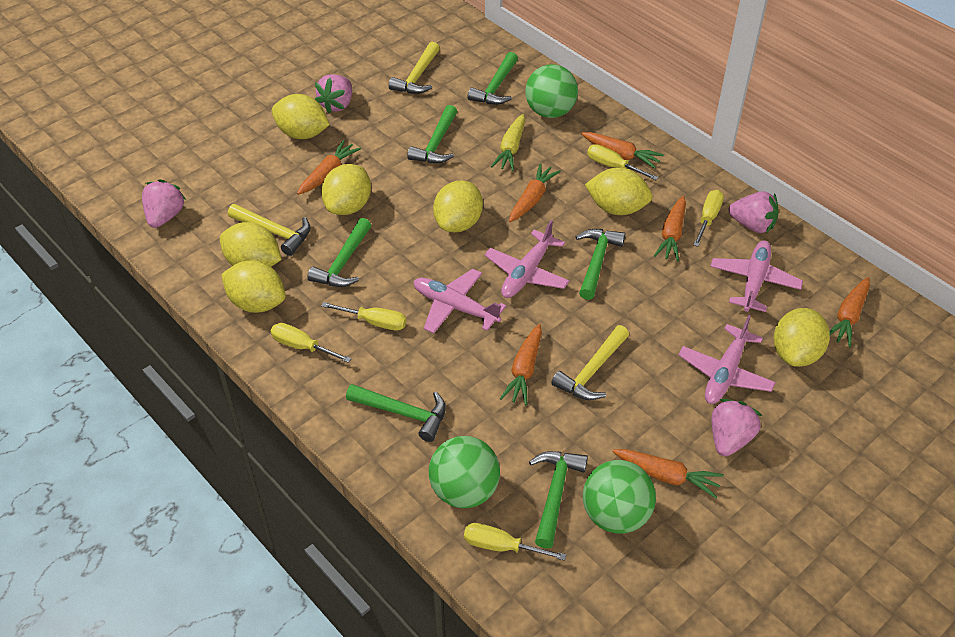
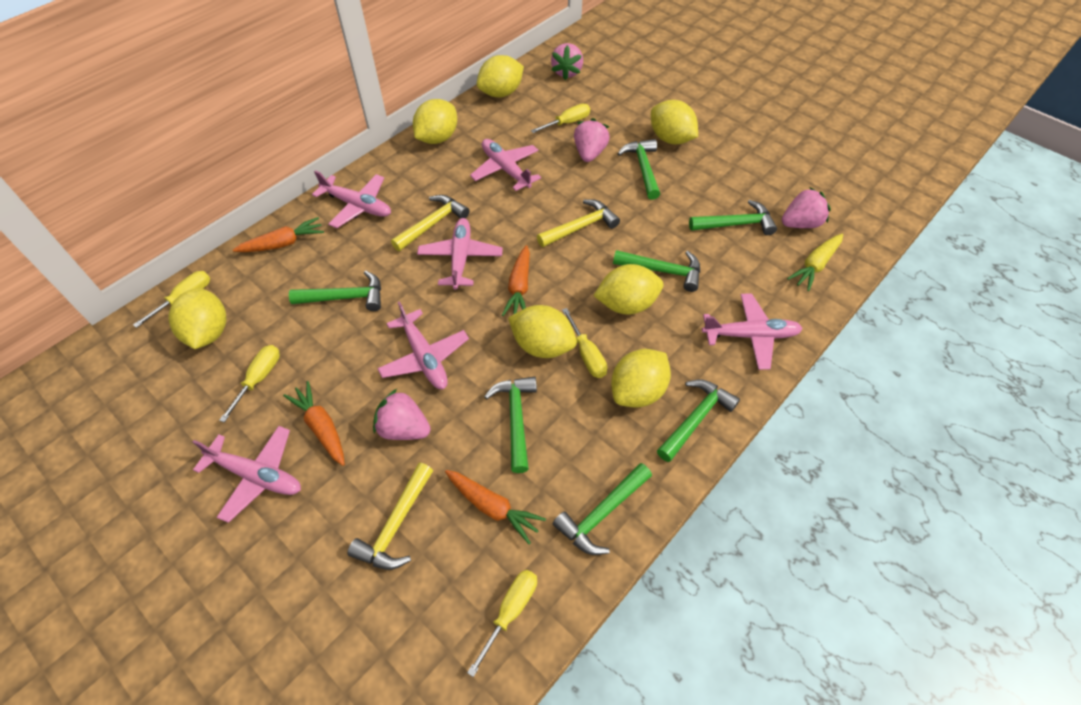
green ball: 3 -> 0
green hammer: 6 -> 7
orange carrot: 7 -> 4
pink plane: 4 -> 6

